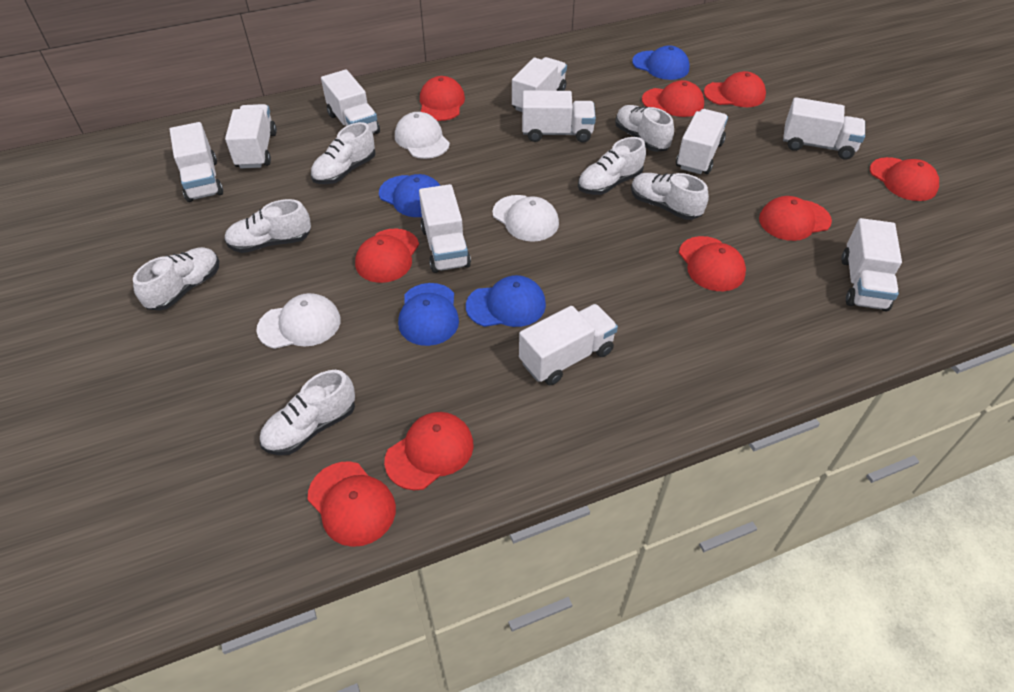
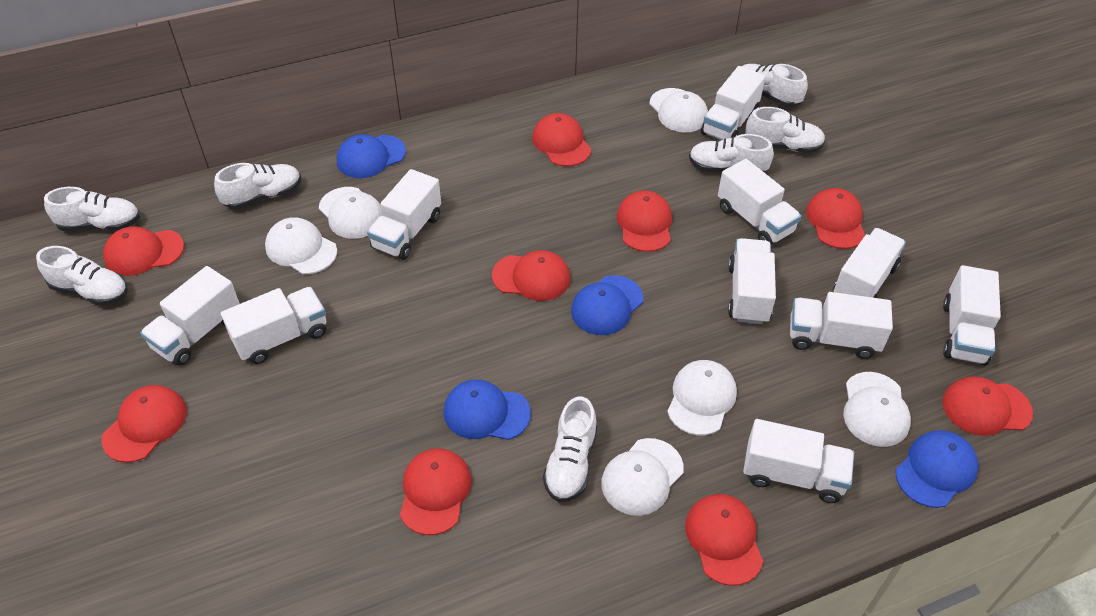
white cap: 3 -> 6

